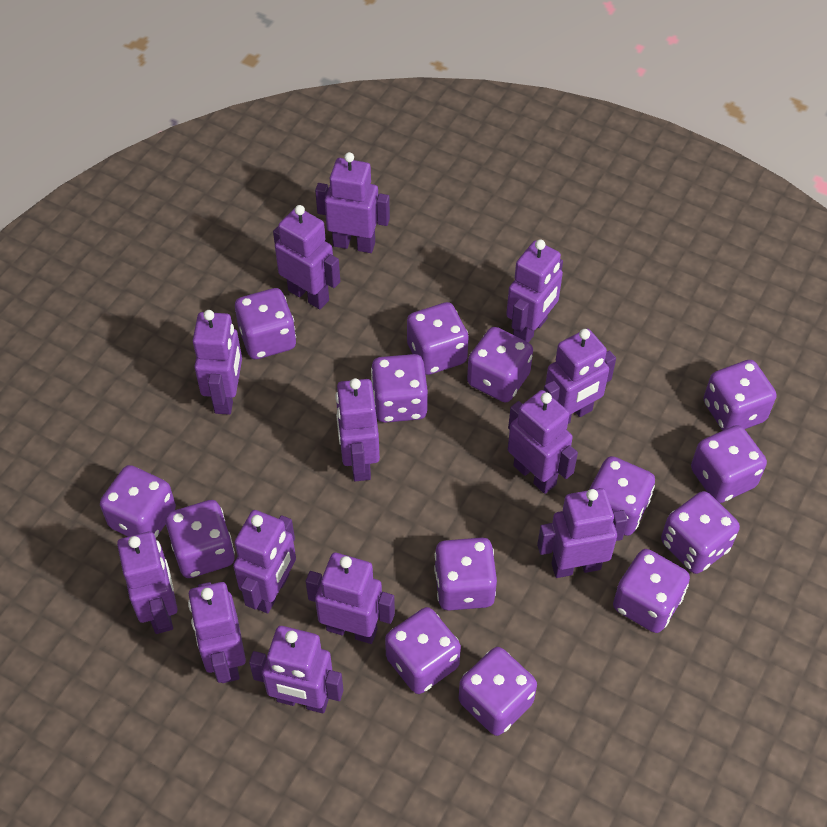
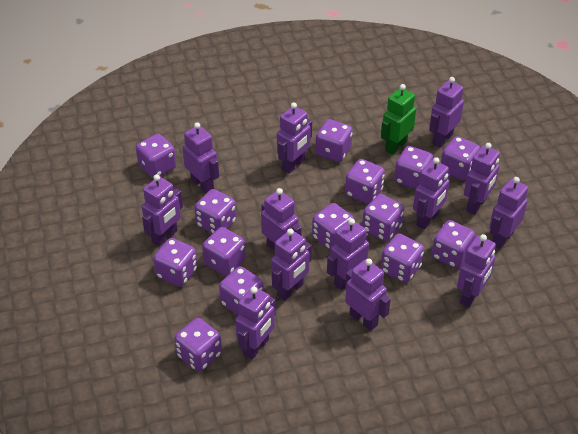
green robot: 0 -> 1

